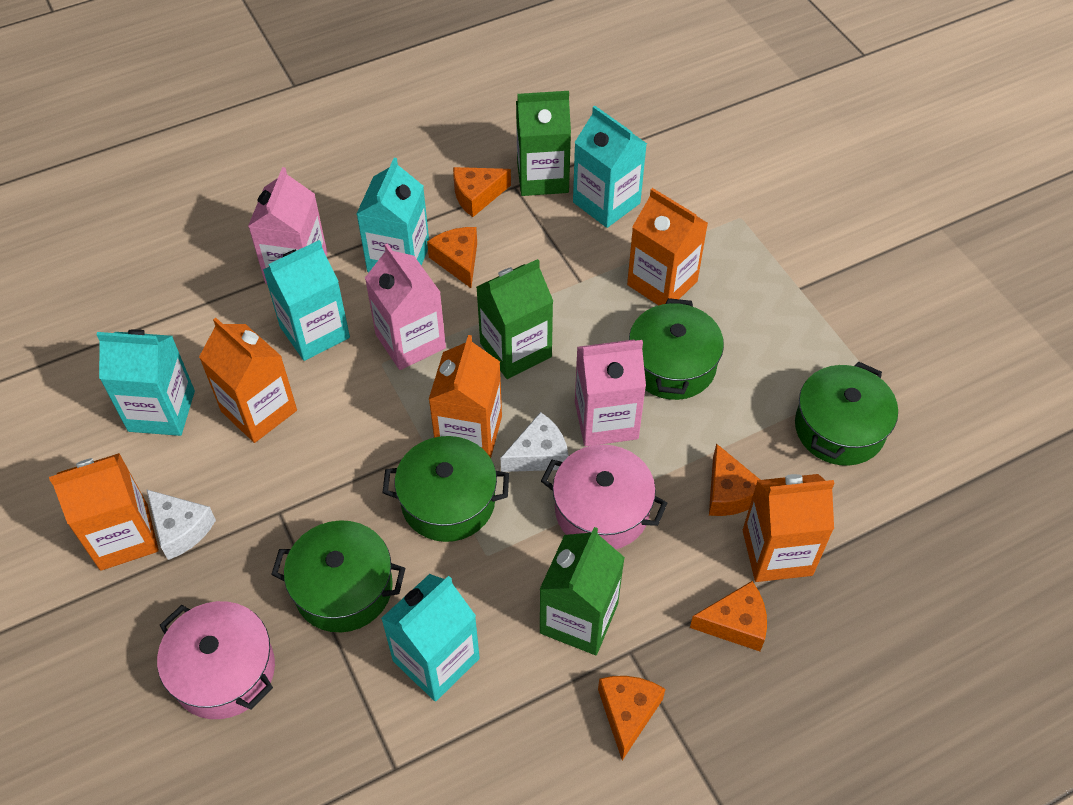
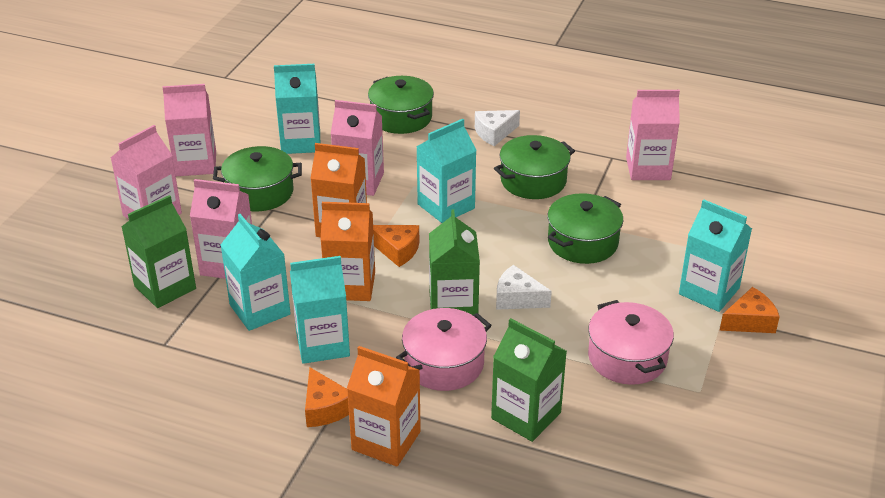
orange carton: 5 -> 3
orange cheese: 5 -> 3
pink carton: 3 -> 5

